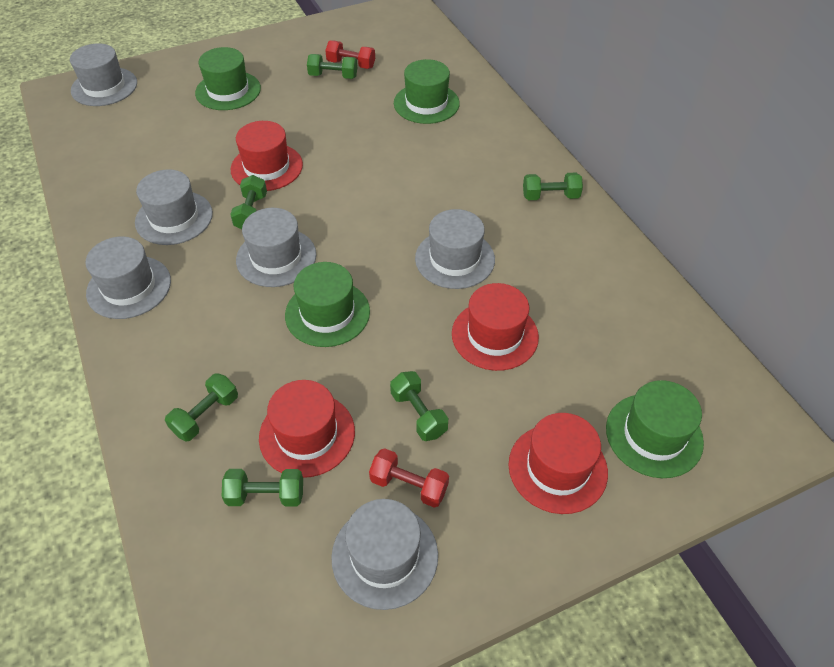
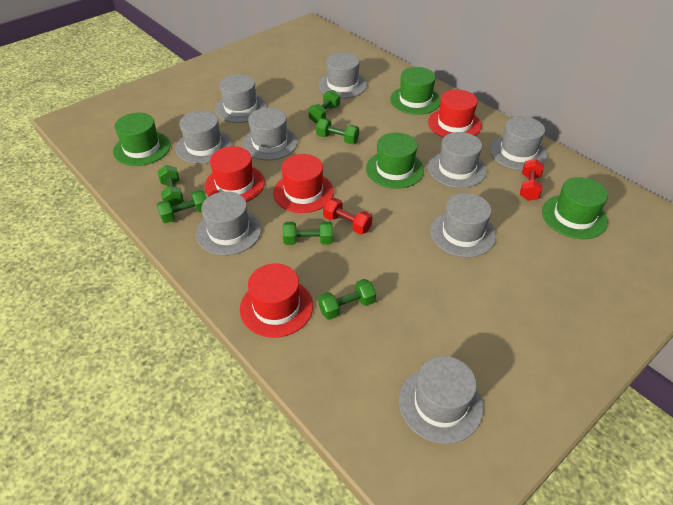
grey hat: 6 -> 9

